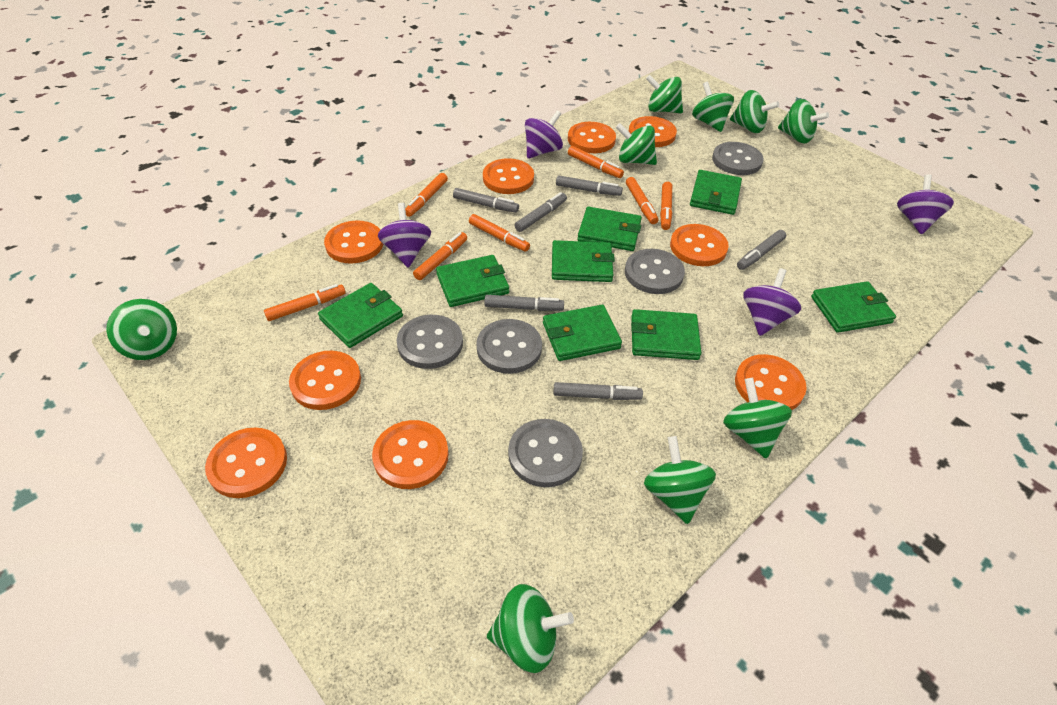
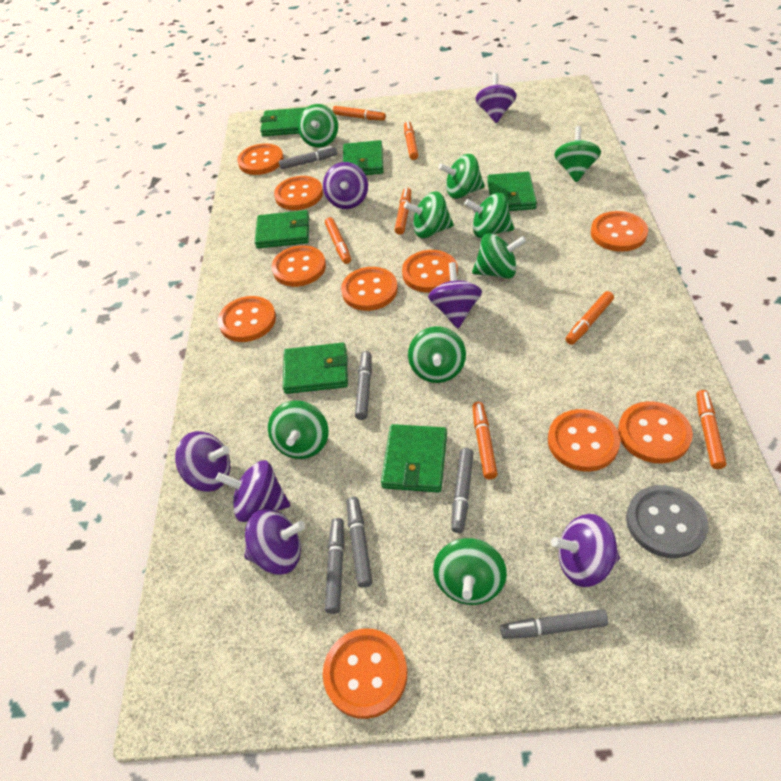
green wallet: 8 -> 6
grey button: 5 -> 1
orange button: 9 -> 10
purple spinning top: 4 -> 7

